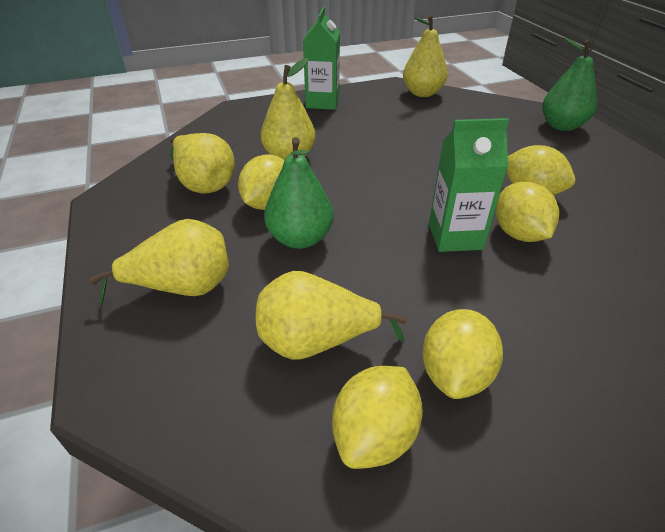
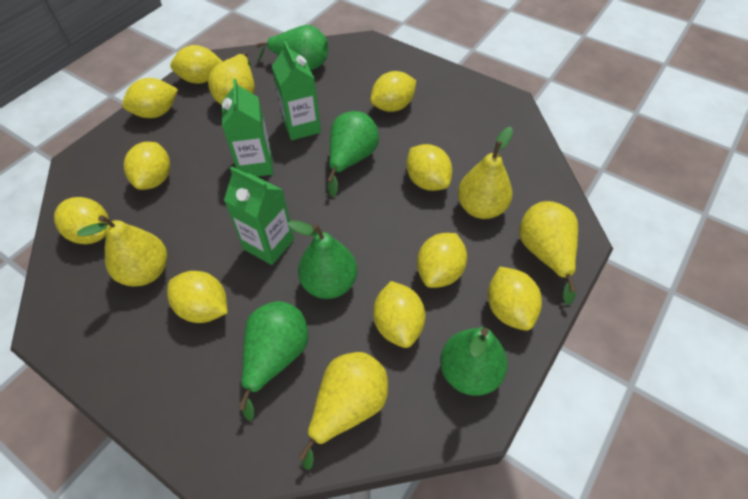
green carton: 2 -> 3
green pear: 2 -> 5
yellow lemon: 5 -> 10

